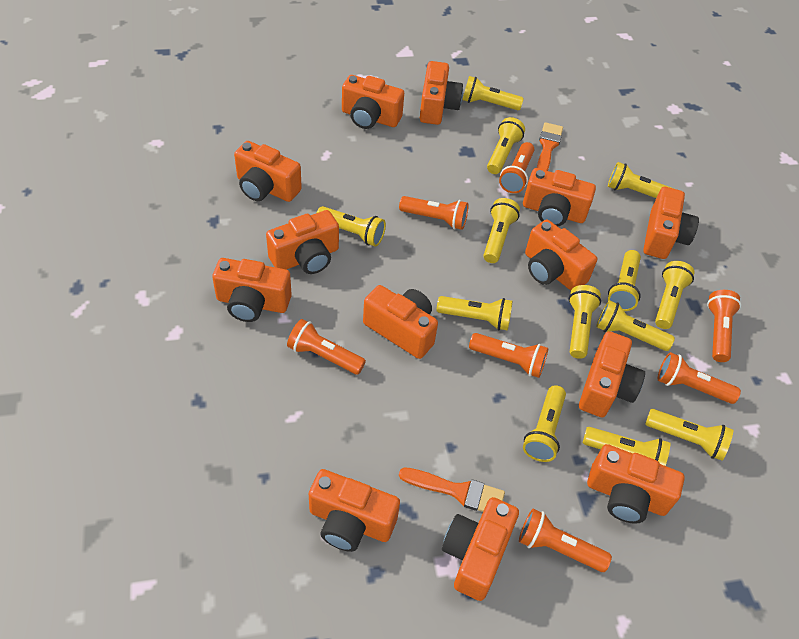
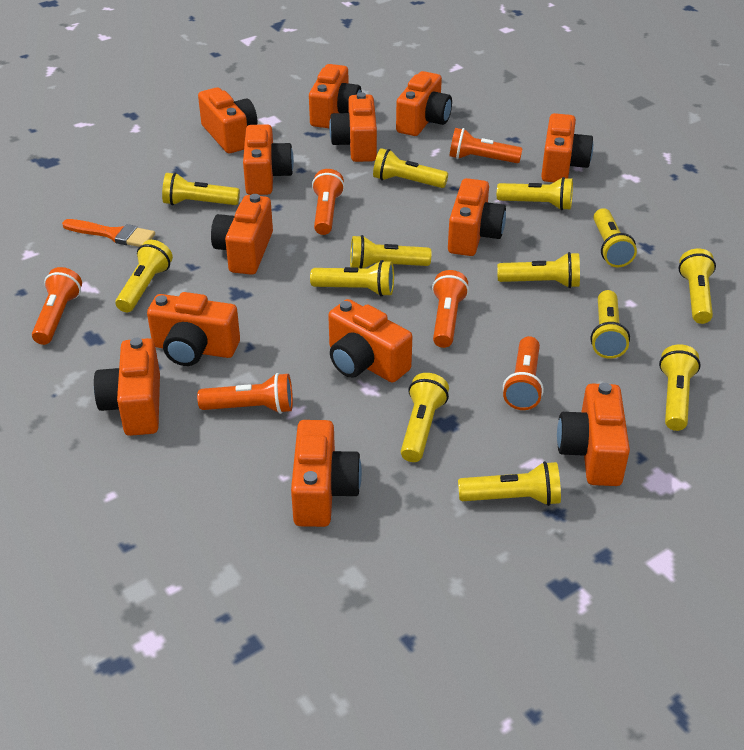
orange brush: 2 -> 1
orange flashlight: 7 -> 6

